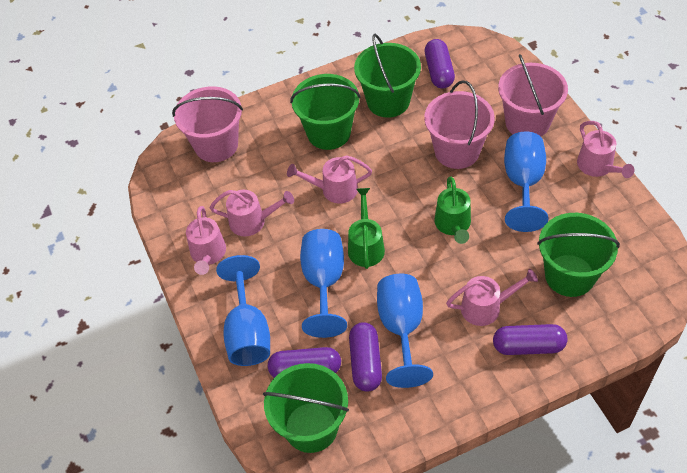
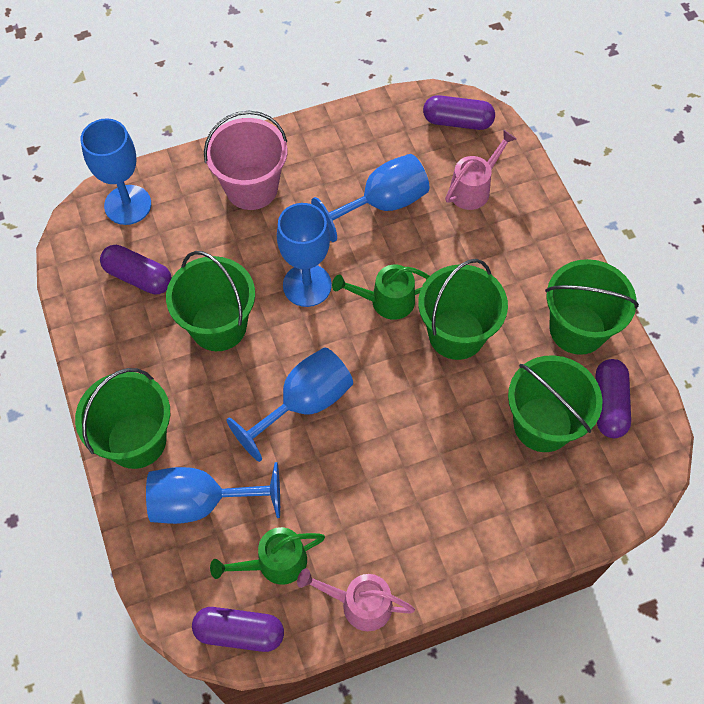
blue goblet: 4 -> 5
green bucket: 4 -> 5
pink bucket: 3 -> 1
pink watering can: 5 -> 2

